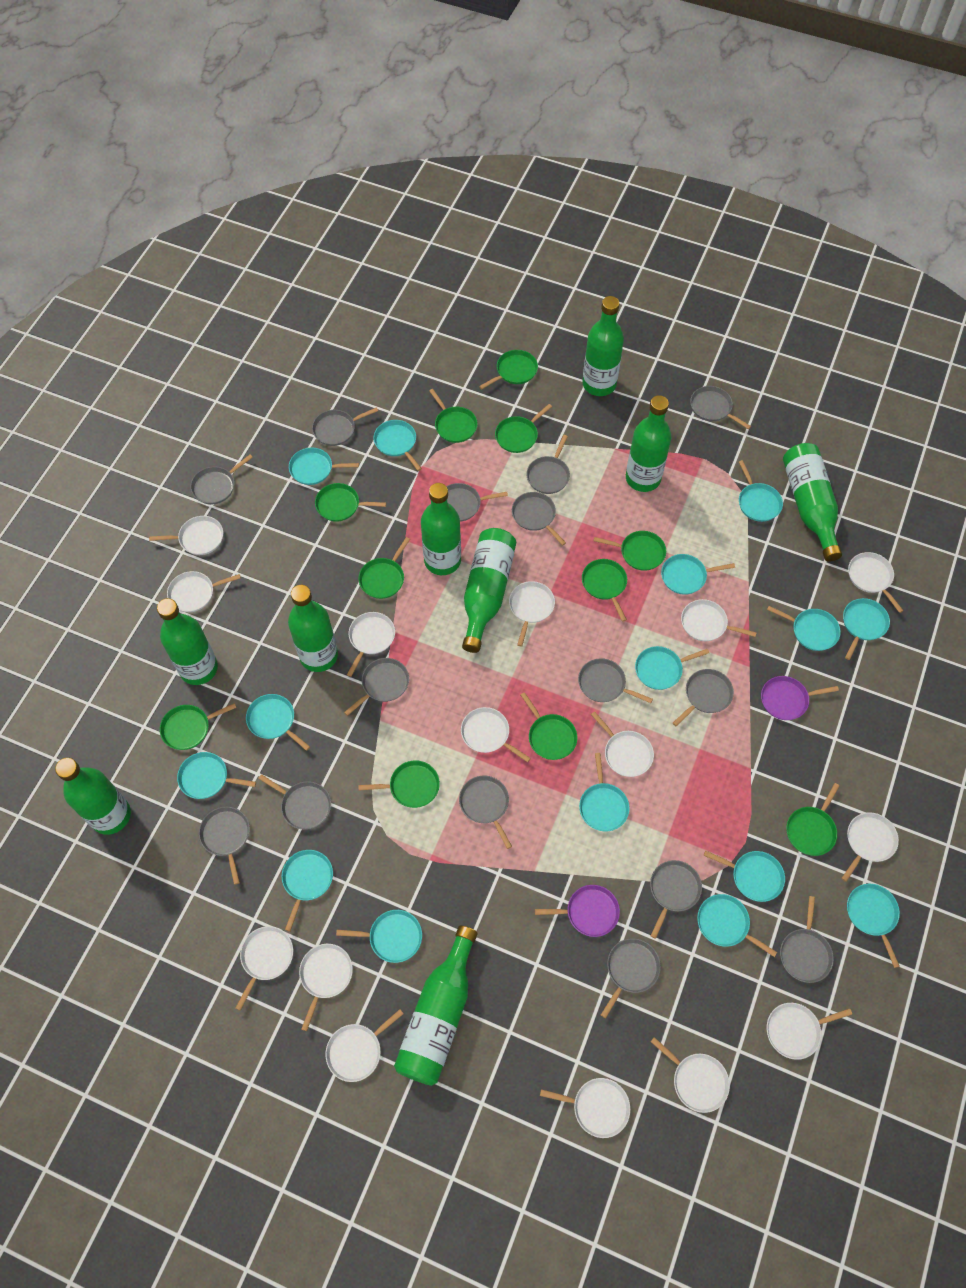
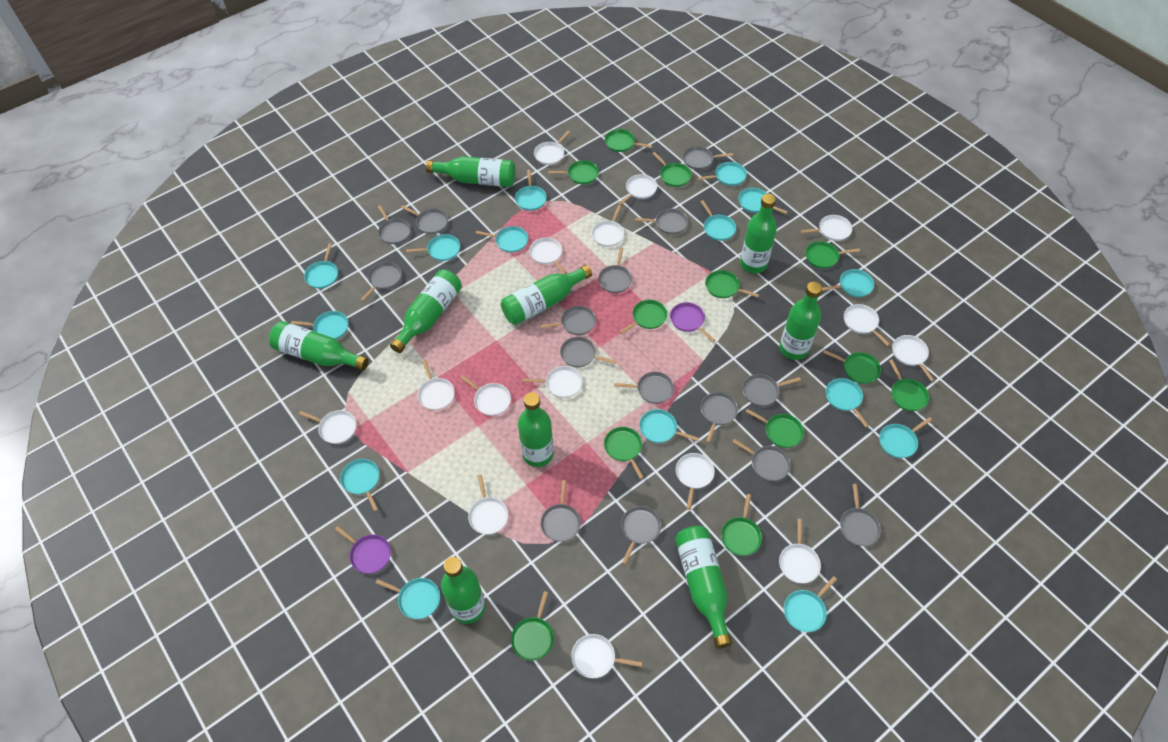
green pan: 11 -> 12

